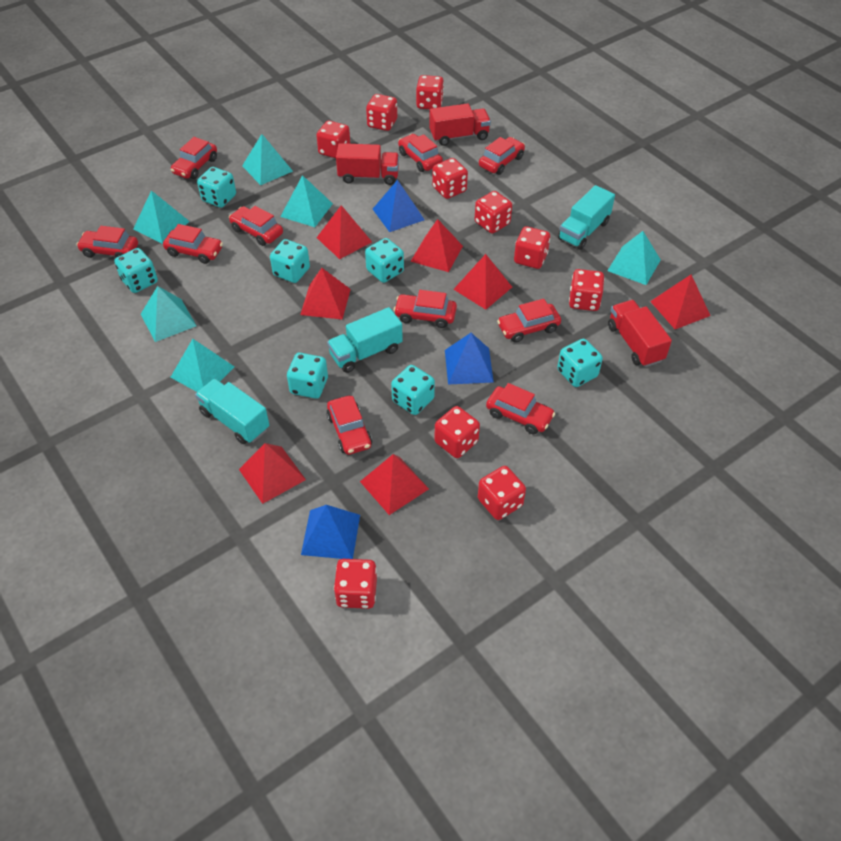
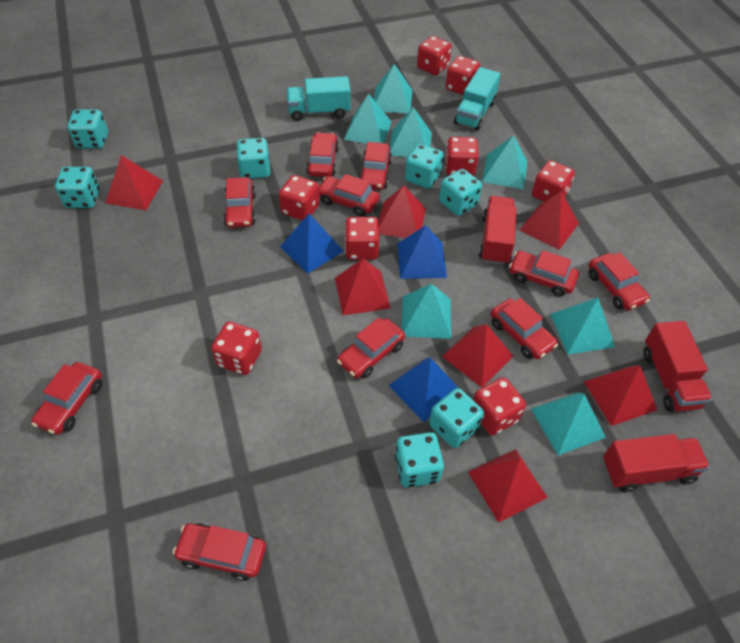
red dice: 10 -> 8
turquoise pyramid: 6 -> 7
turquoise truck: 3 -> 2

